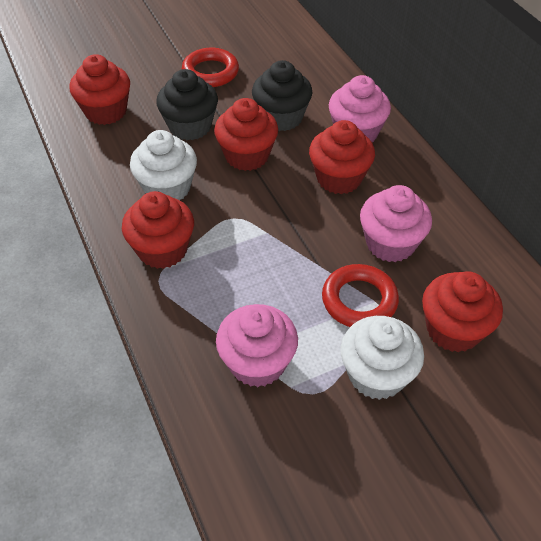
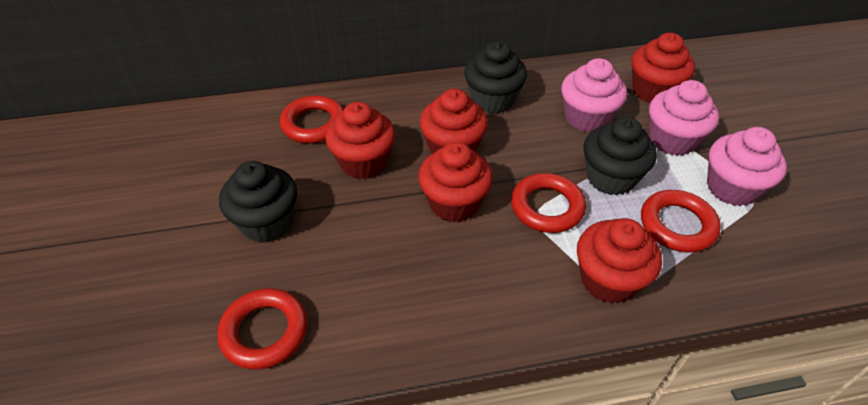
black cupcake: 2 -> 3
red ring: 2 -> 4
white cupcake: 2 -> 0

